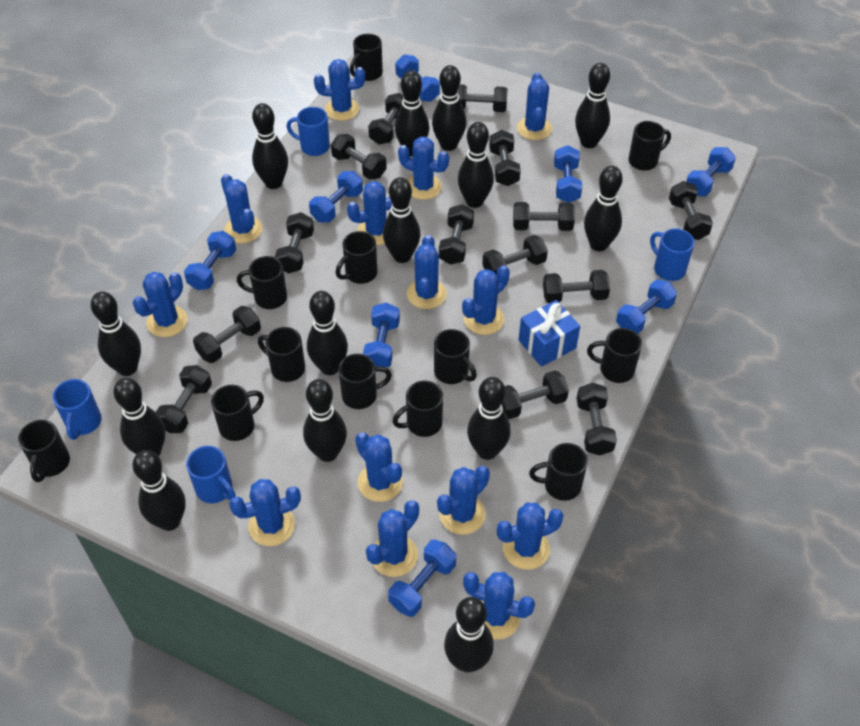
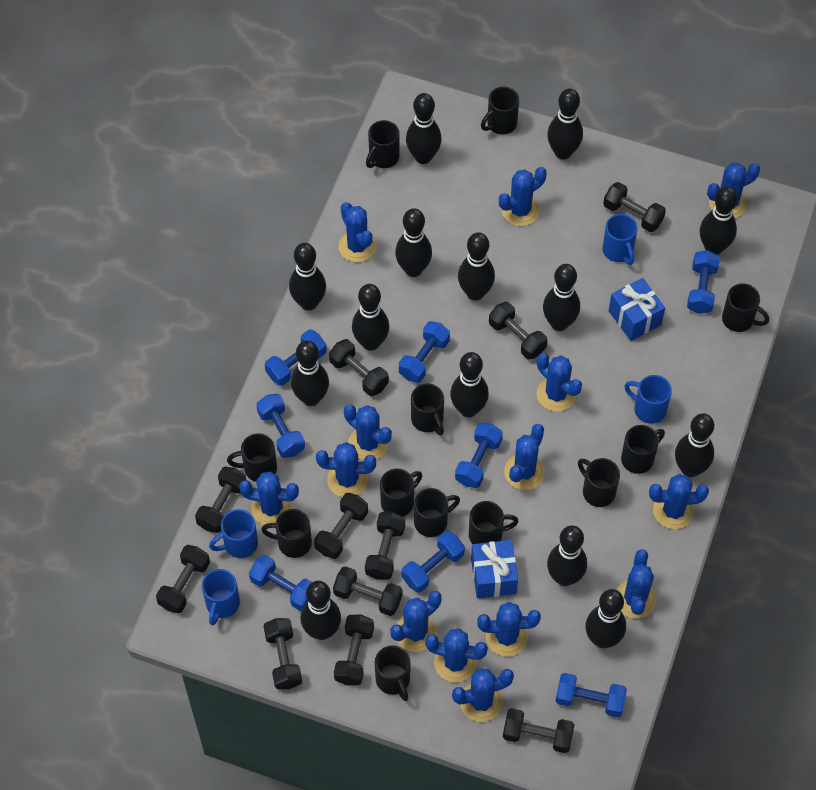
black dumbbell: 14 -> 11
blue gift: 1 -> 2

